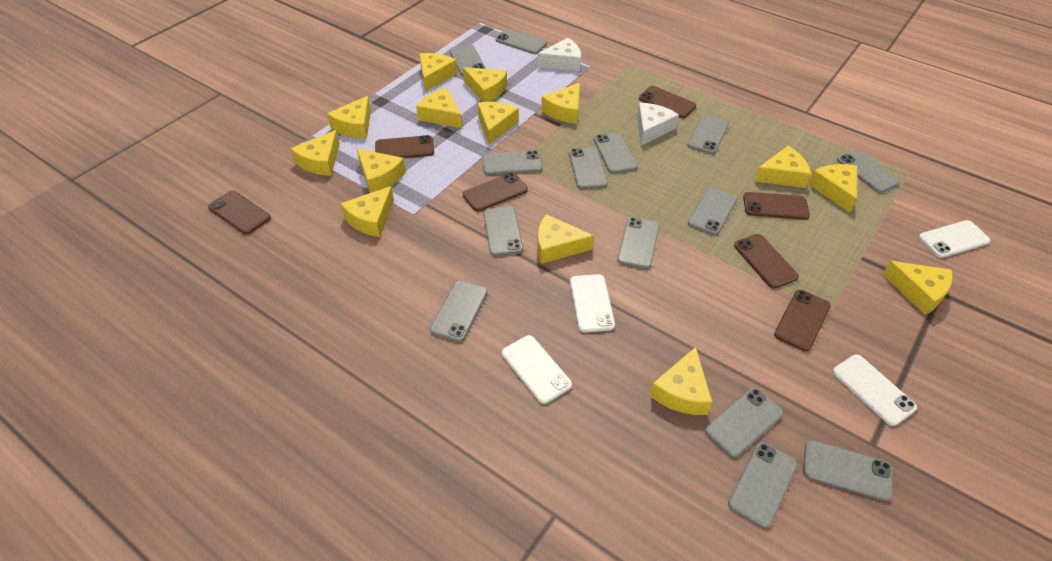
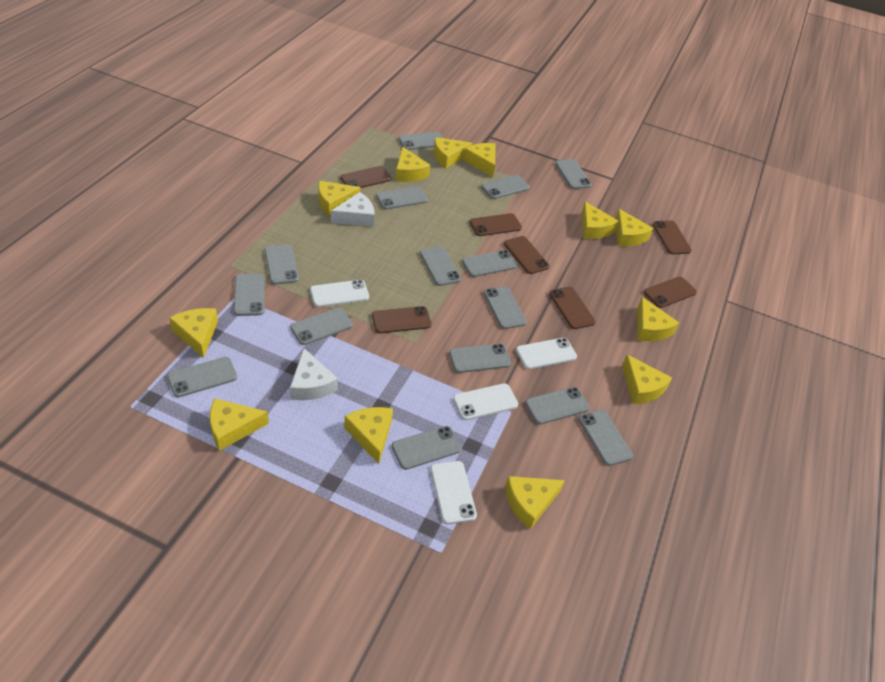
grey phone: 14 -> 15
yellow cheese: 14 -> 12

